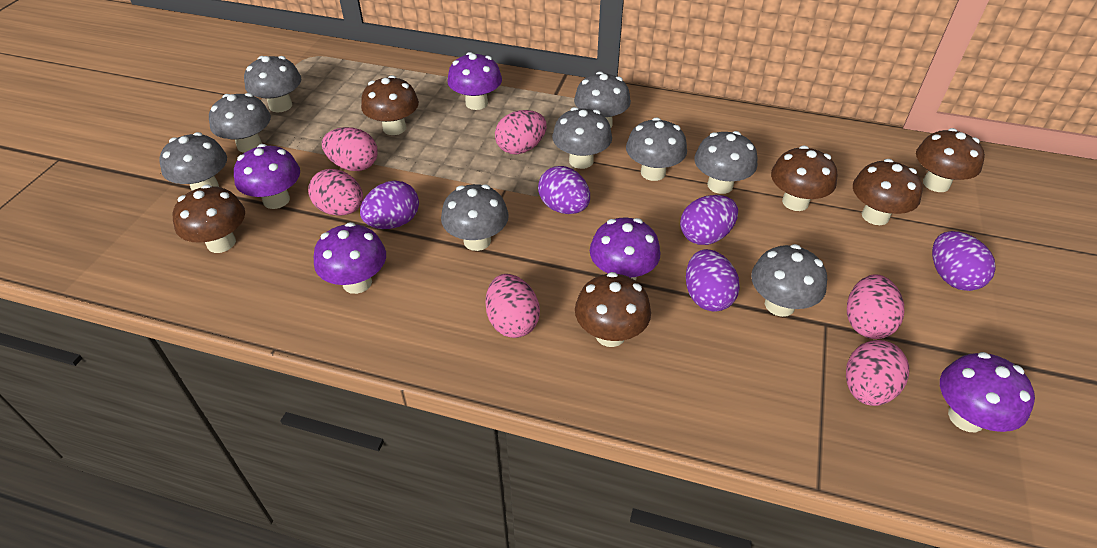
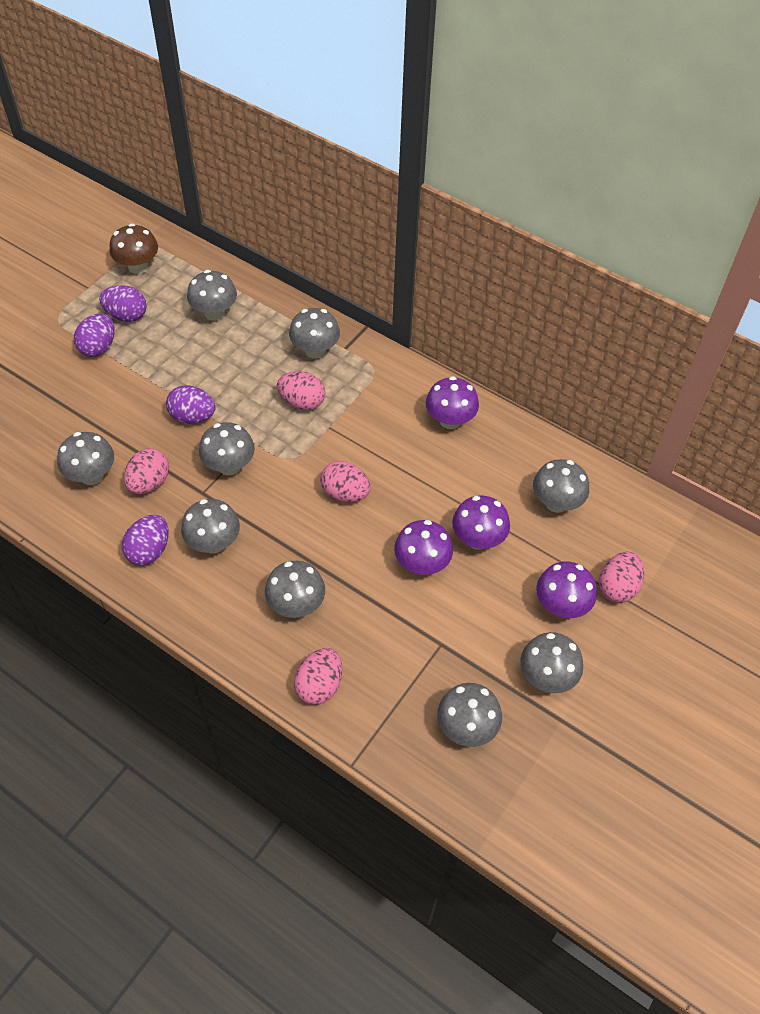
brown mushroom: 6 -> 1
pink egg: 6 -> 5
purple egg: 5 -> 4
purple mushroom: 5 -> 4

